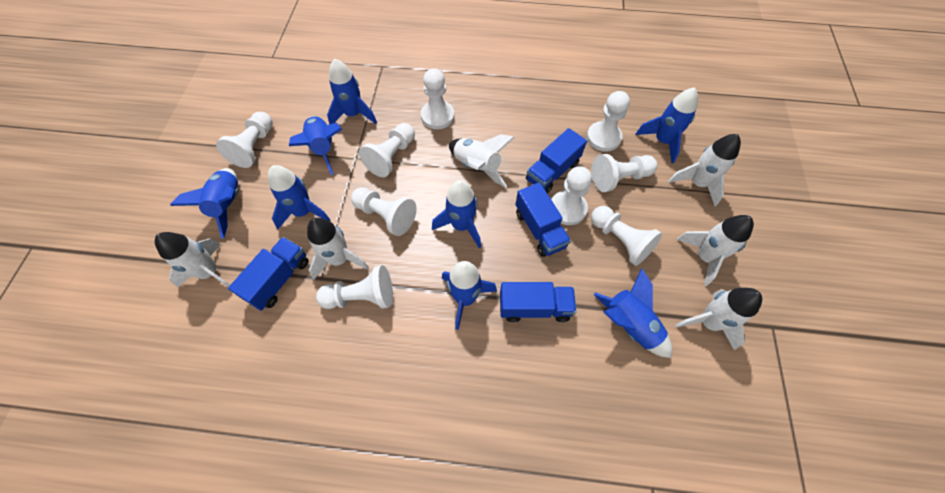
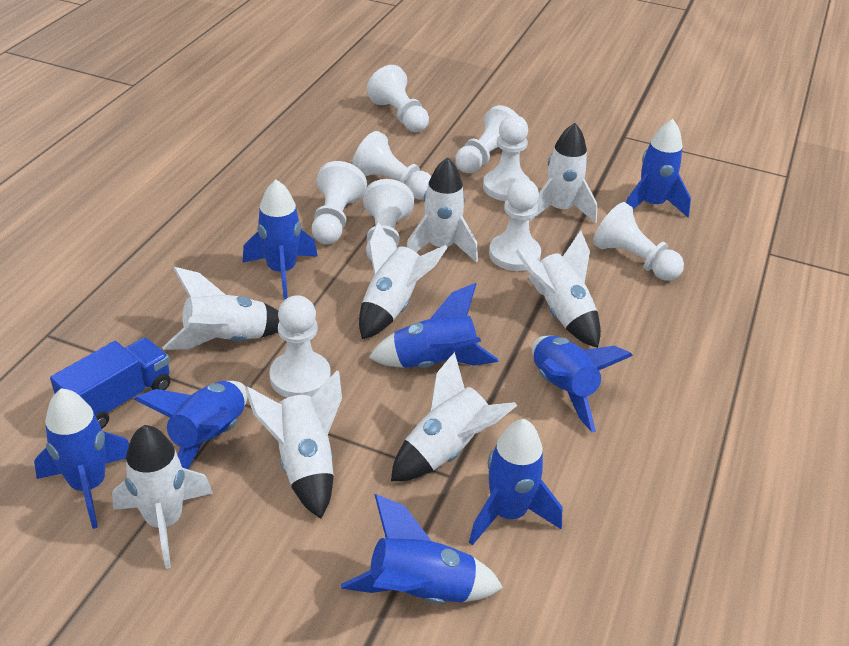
blue truck: 4 -> 1
white rocket: 6 -> 8

